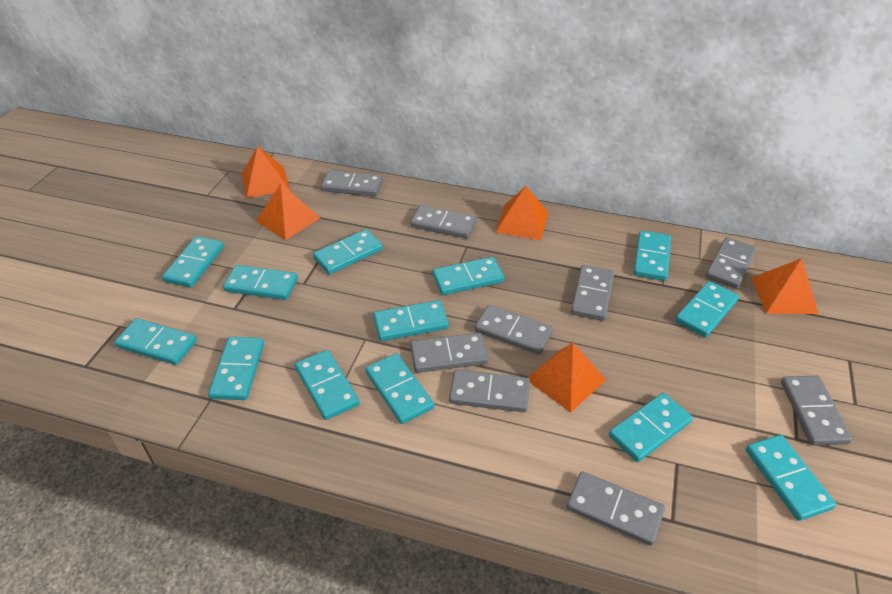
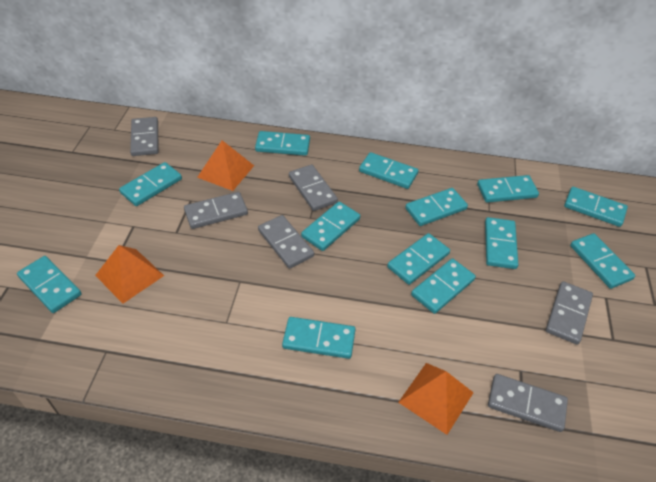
grey domino: 9 -> 6
orange pyramid: 5 -> 3

